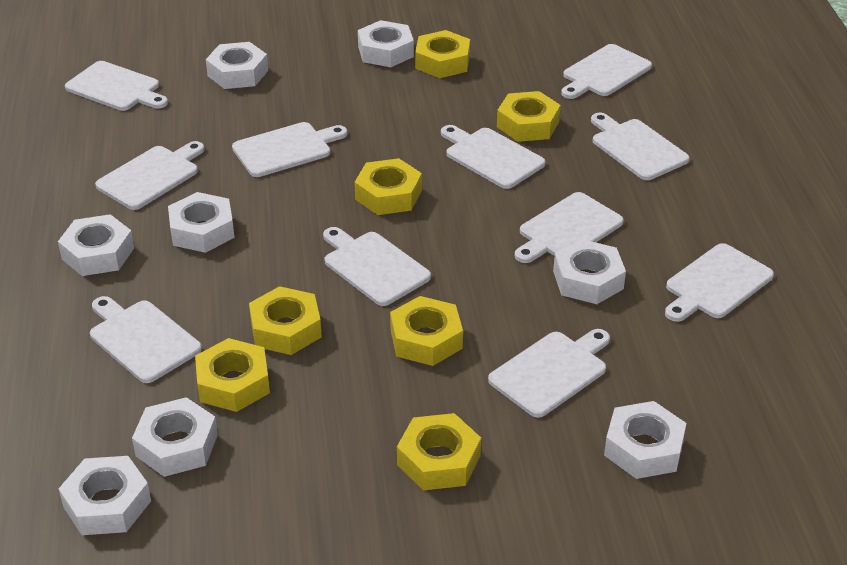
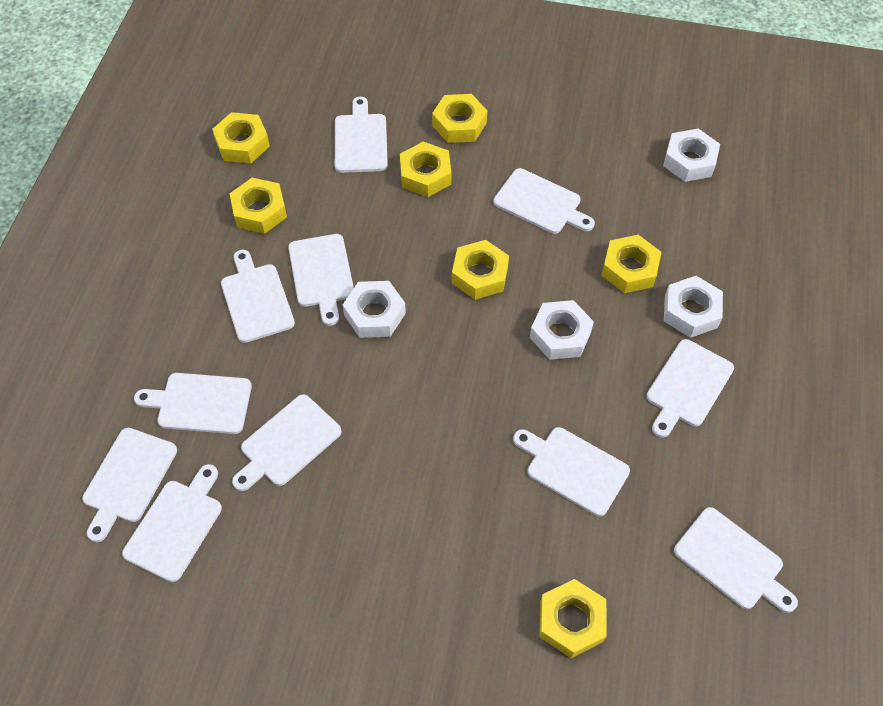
white nut: 8 -> 4

